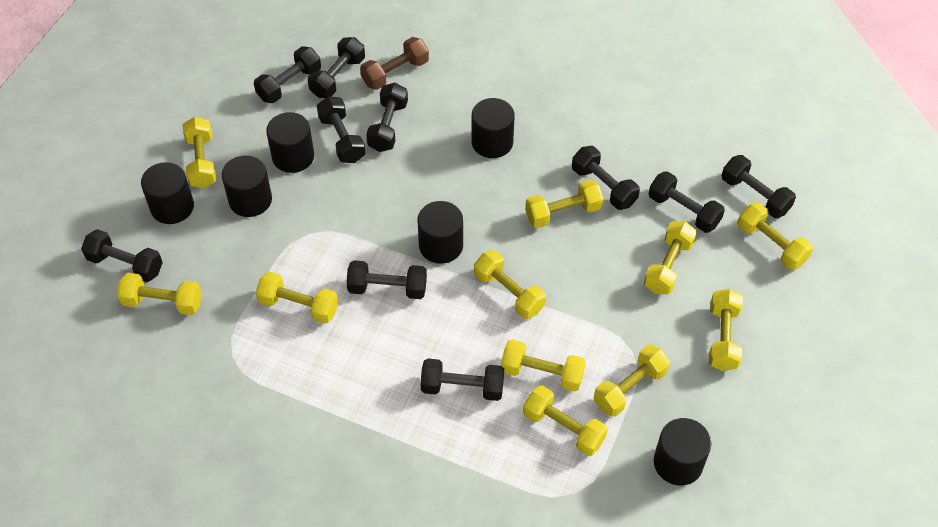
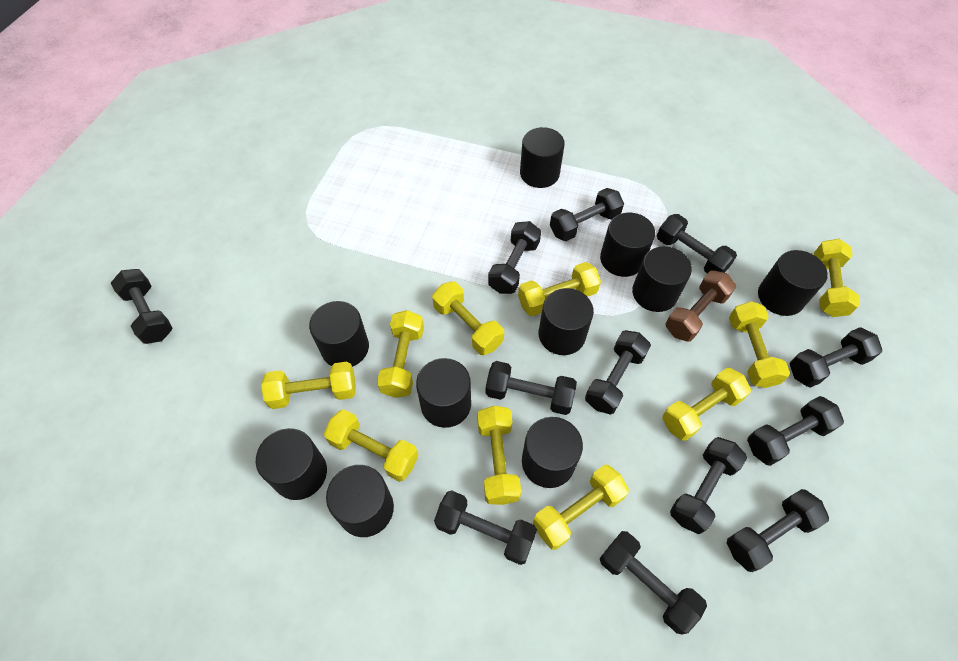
black cylinder: 6 -> 10
black dumbbell: 10 -> 12
yellow dumbbell: 11 -> 10

